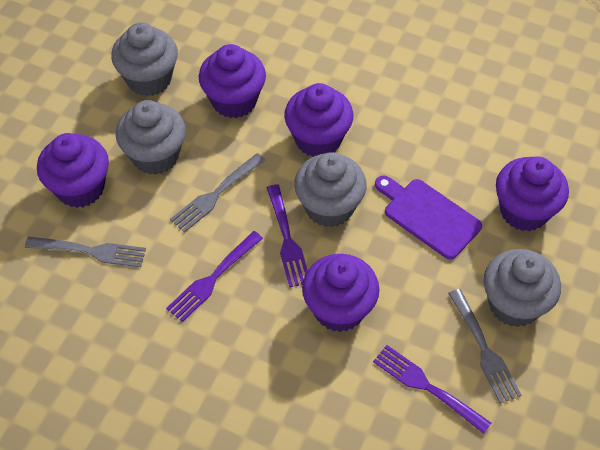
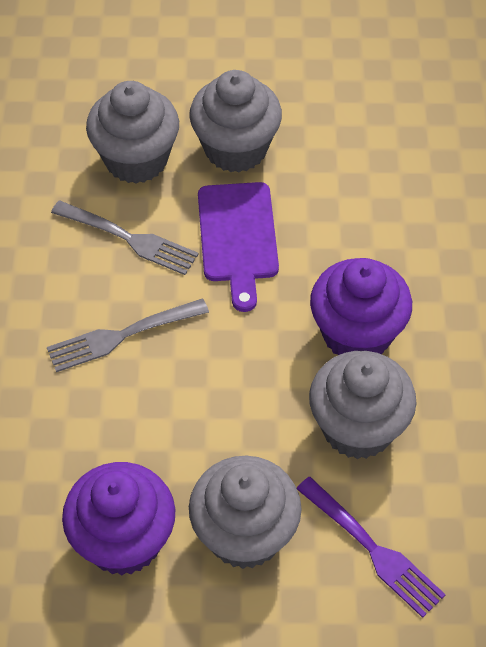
grey fork: 3 -> 2
purple cupcake: 5 -> 2
purple fork: 3 -> 1

